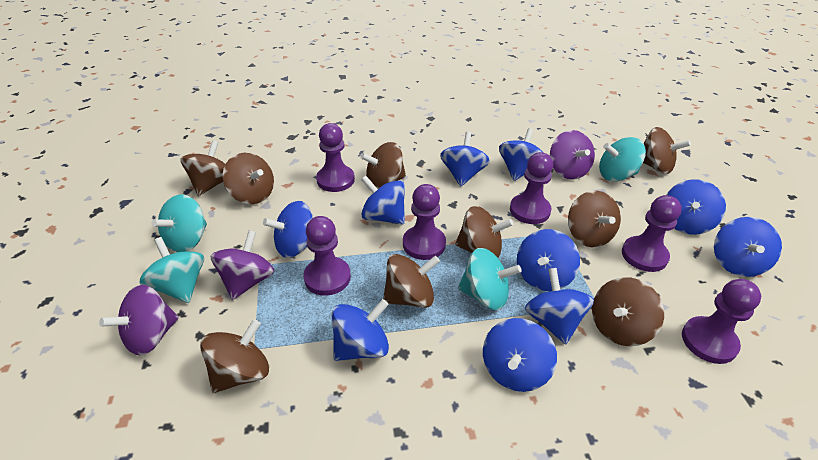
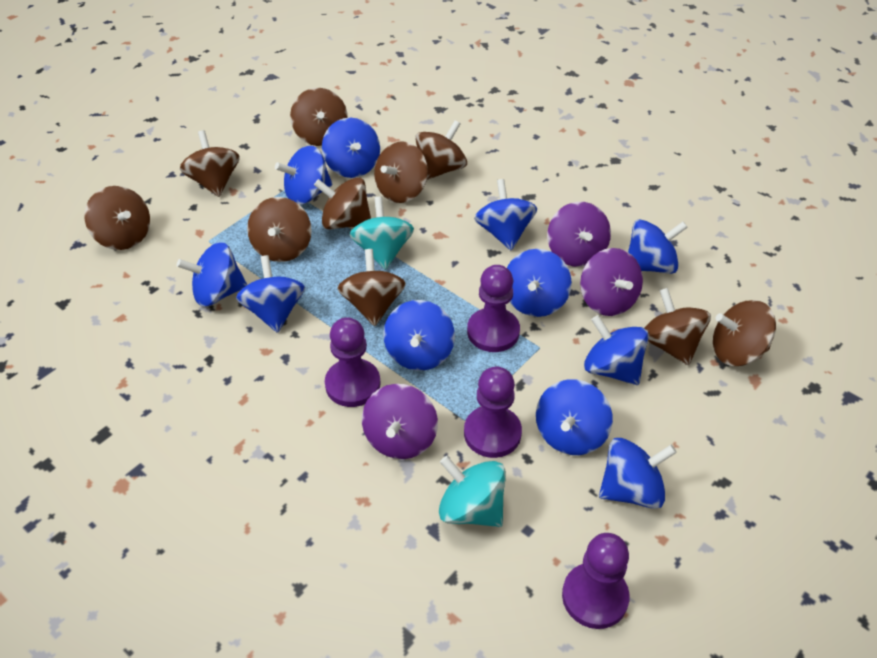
blue spinning top: 10 -> 11
brown spinning top: 9 -> 10
purple pawn: 6 -> 4
turquoise spinning top: 4 -> 2

